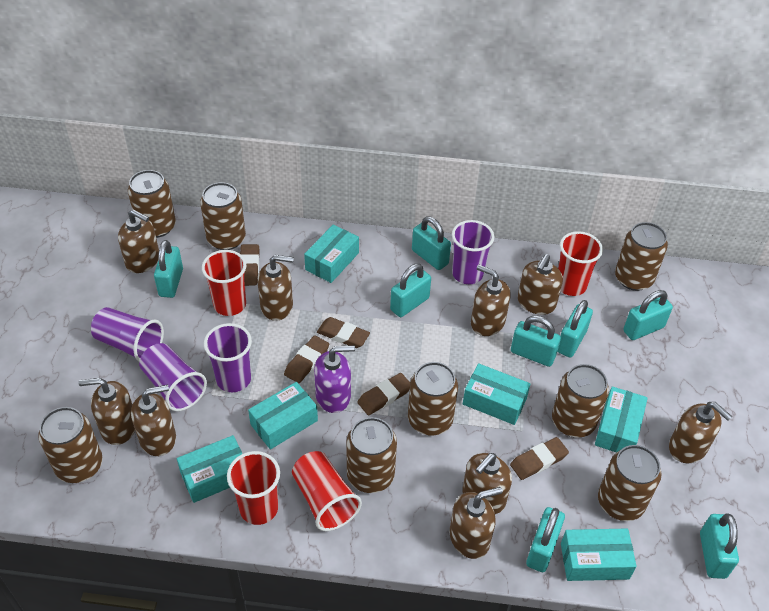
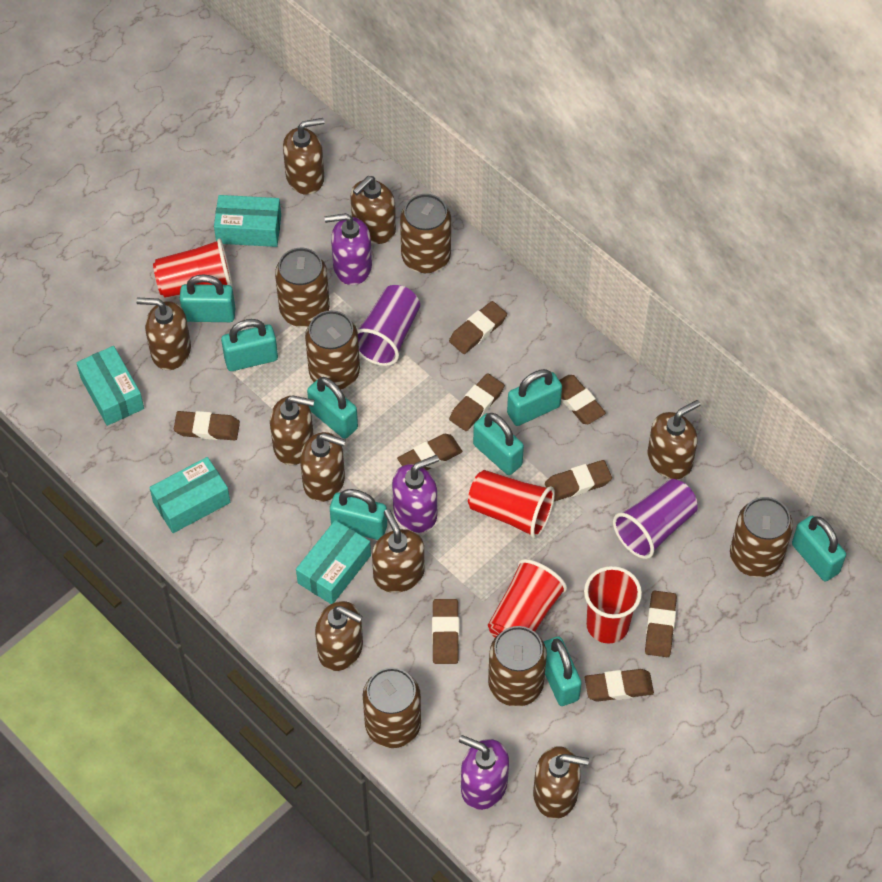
brown can: 8 -> 6
brown eraser: 5 -> 9
purple cup: 4 -> 2
purple soap dispenser: 1 -> 3
turquoise box: 6 -> 4

